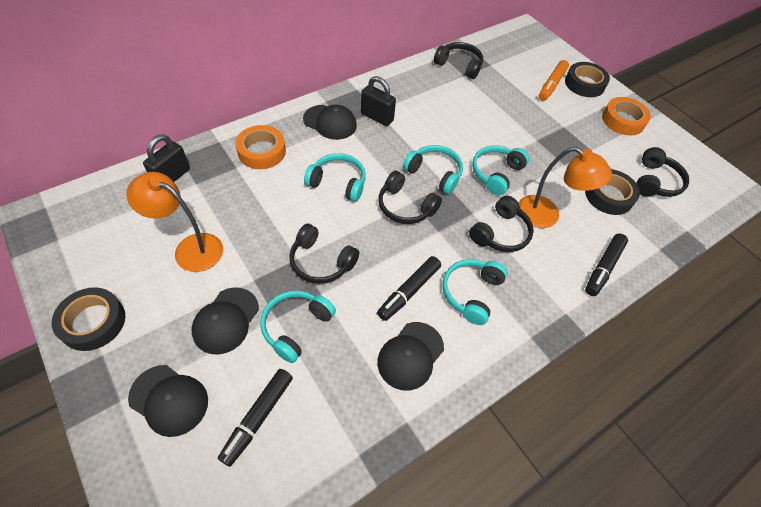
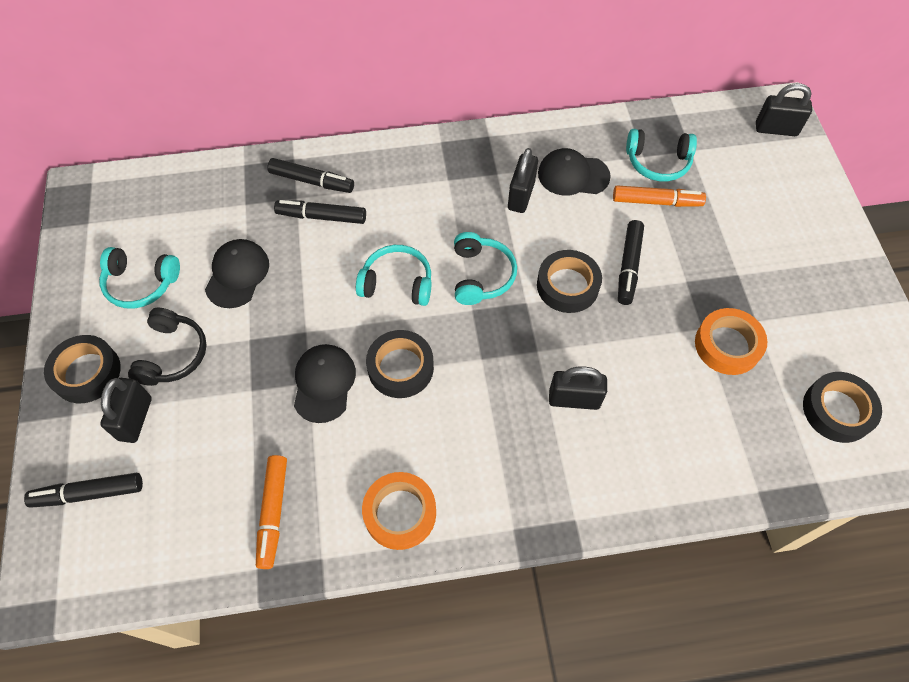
black cap: 4 -> 3
black headphones: 5 -> 1
black marker: 3 -> 4
black padlock: 2 -> 4
black tape: 3 -> 4
orange lamp: 2 -> 0
orange marker: 1 -> 2
turquoise headphones: 5 -> 4

